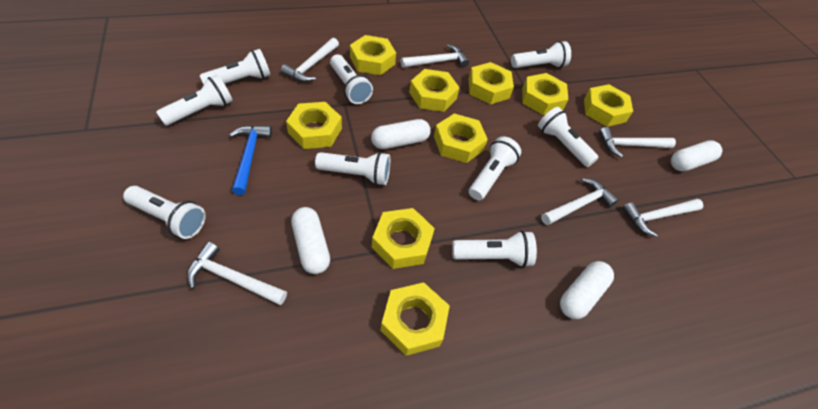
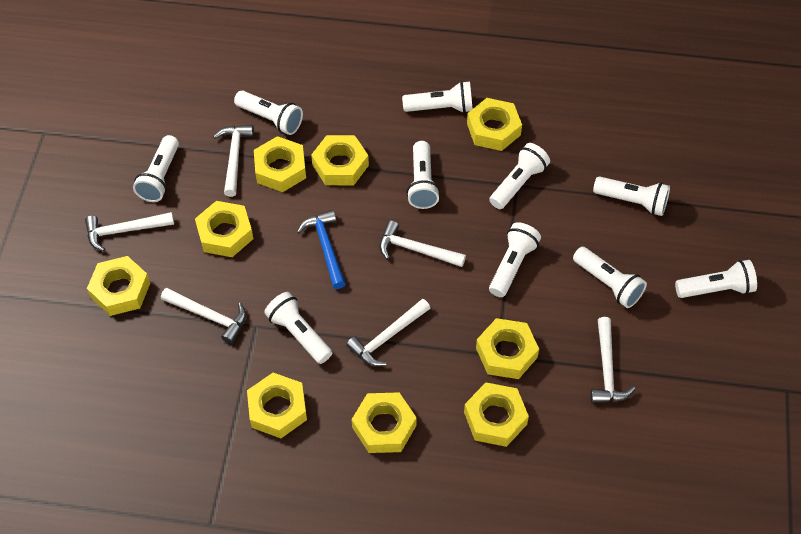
white capsule: 4 -> 0
white flashlight: 9 -> 10

